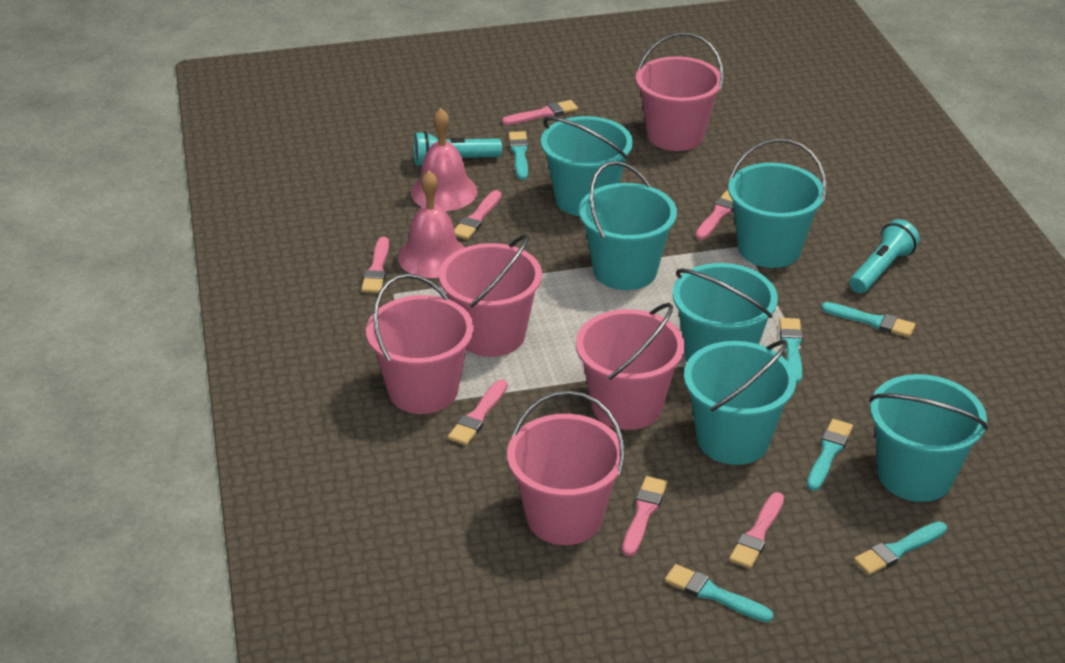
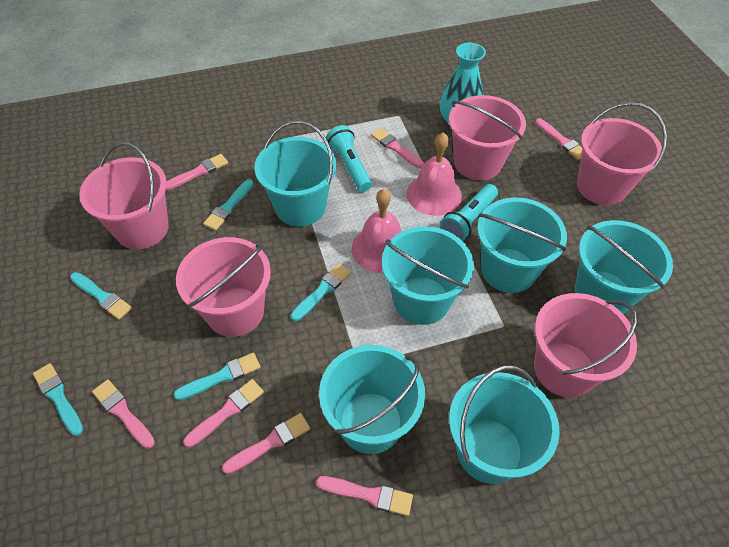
turquoise brush: 6 -> 5
turquoise vase: 0 -> 1

